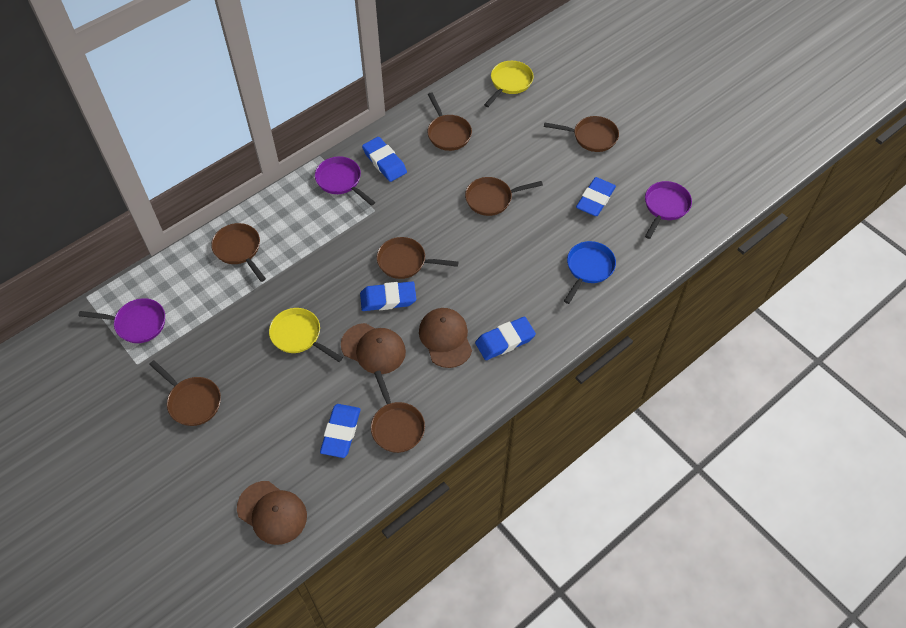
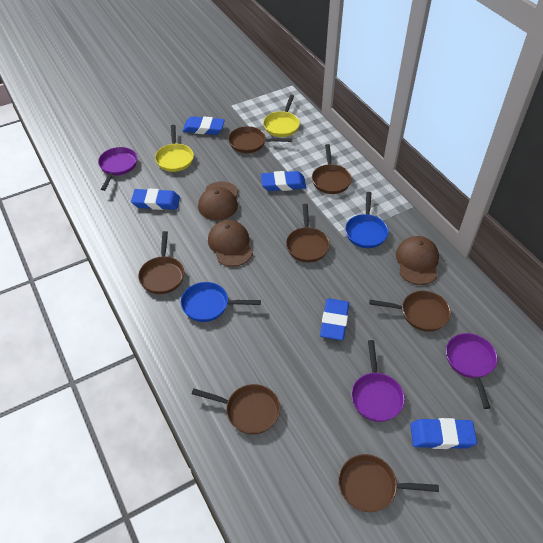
blue pan: 1 -> 2

